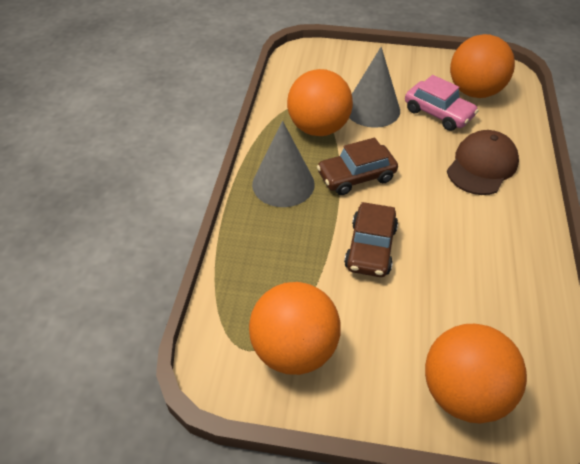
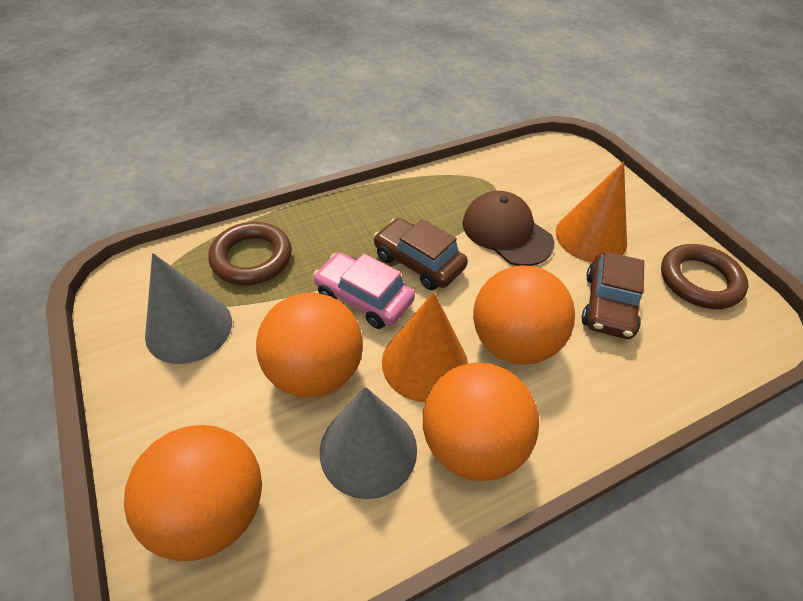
brown ring: 0 -> 2
orange cone: 0 -> 2

